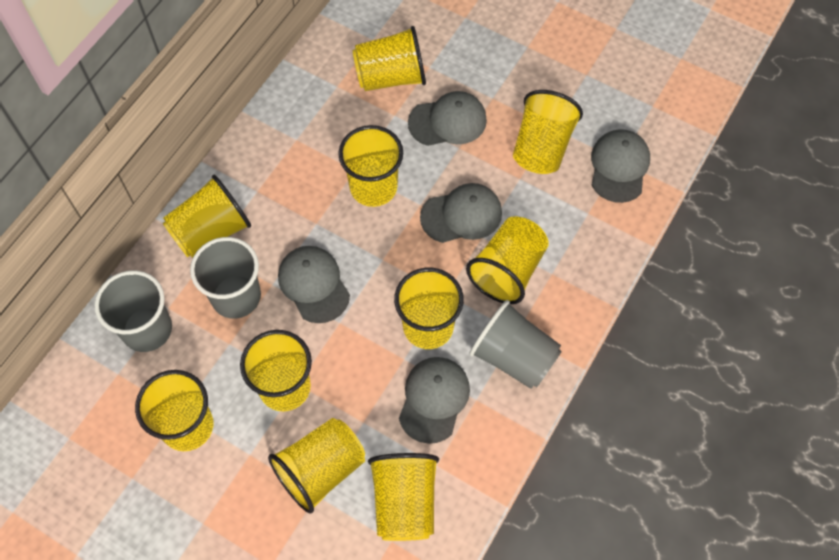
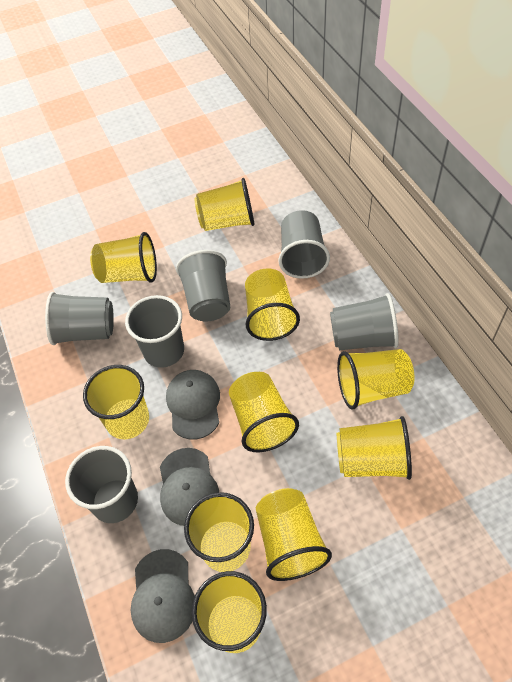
grey cap: 5 -> 3
grey cup: 3 -> 6

